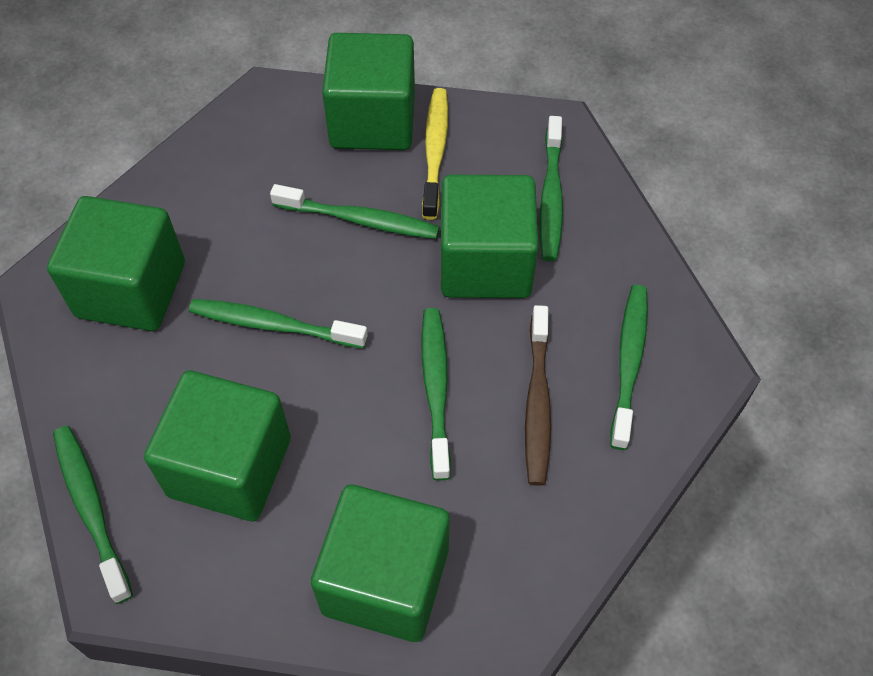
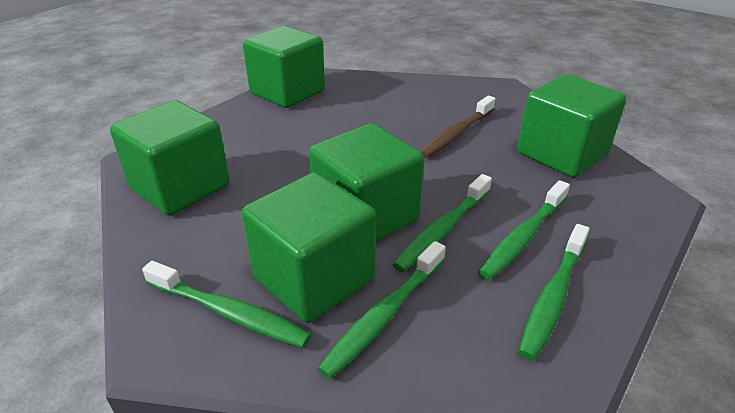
green toothbrush: 6 -> 5
yellow toothbrush: 1 -> 0

